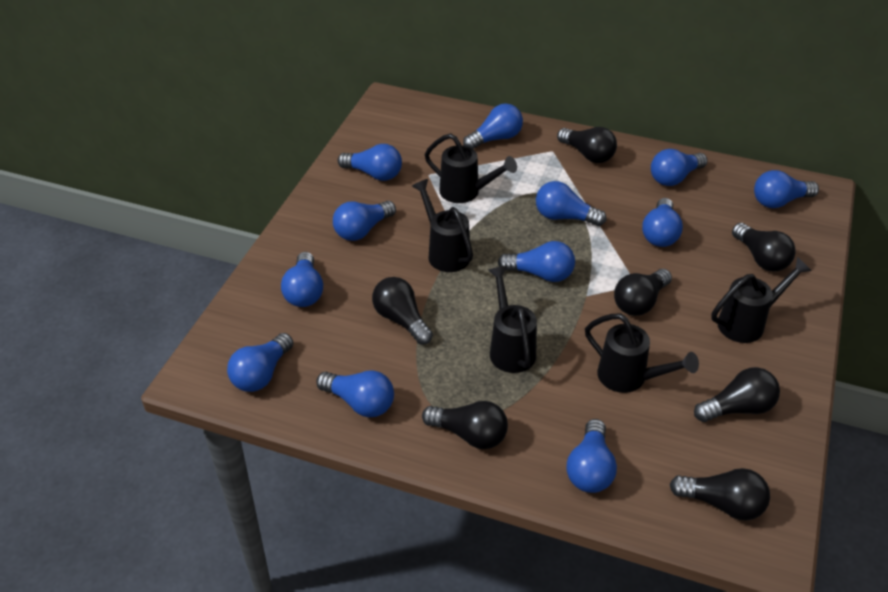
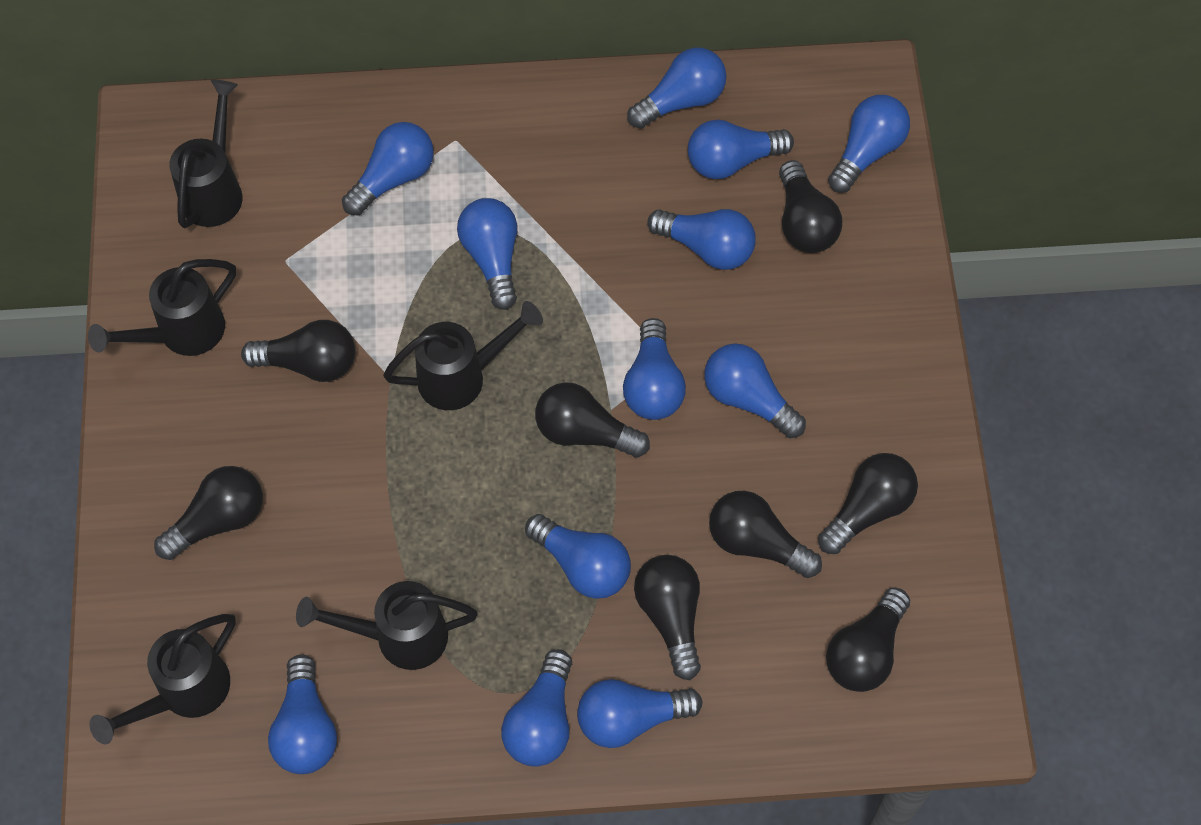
black light bulb: 7 -> 8

